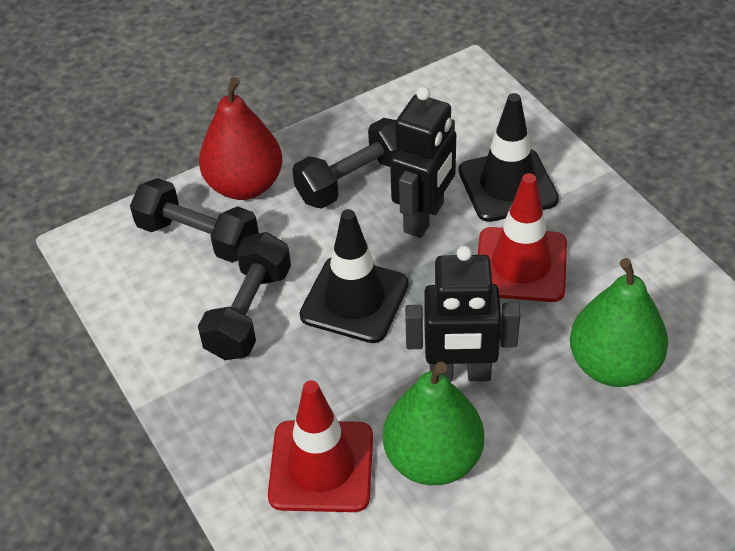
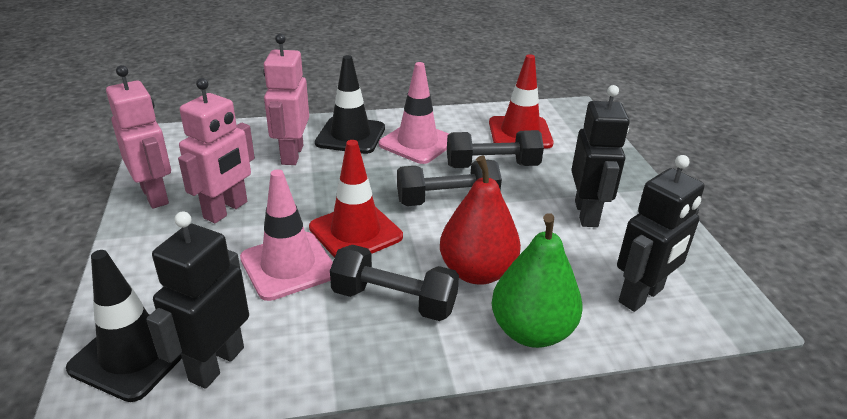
black robot: 2 -> 3
green pear: 2 -> 1
pink robot: 0 -> 3
pink traffic cone: 0 -> 2

